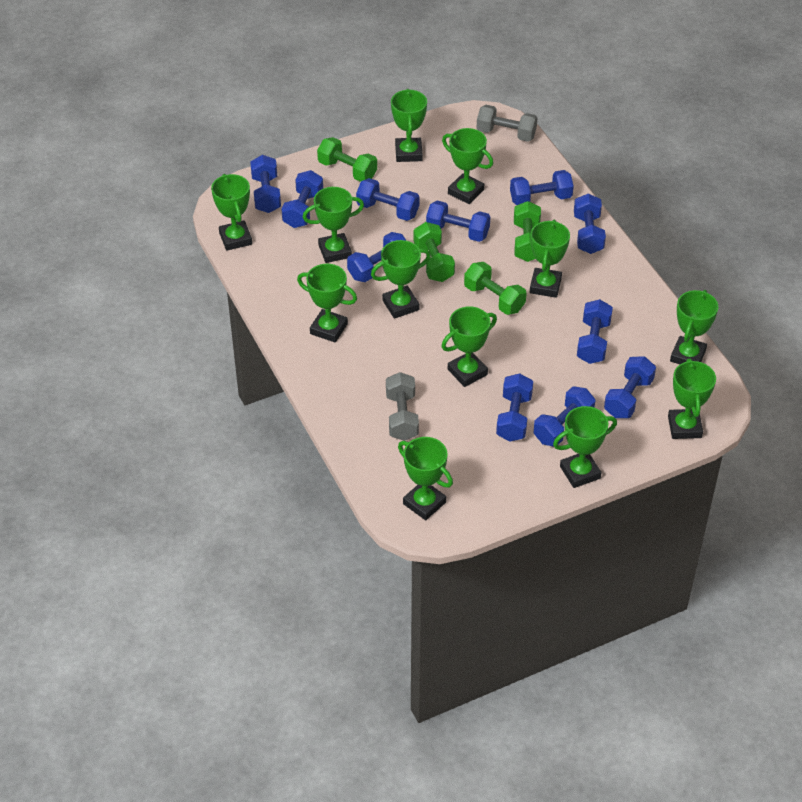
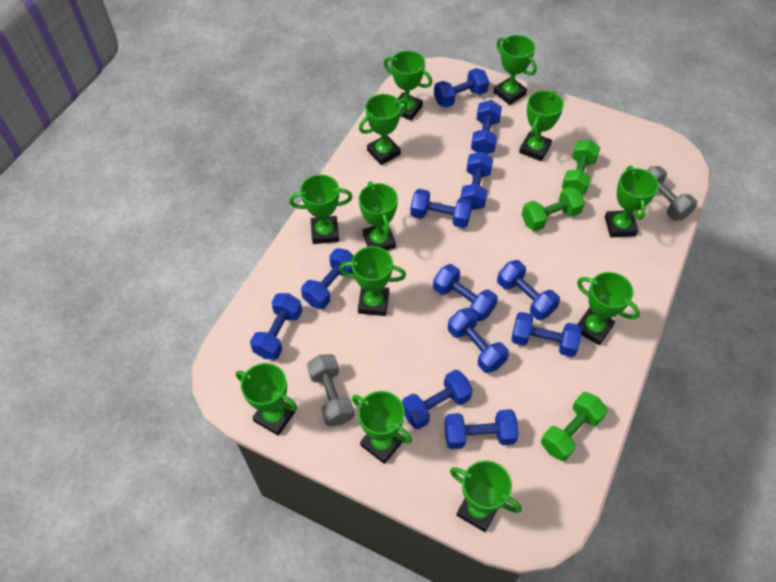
blue dumbbell: 11 -> 12
green dumbbell: 4 -> 3

